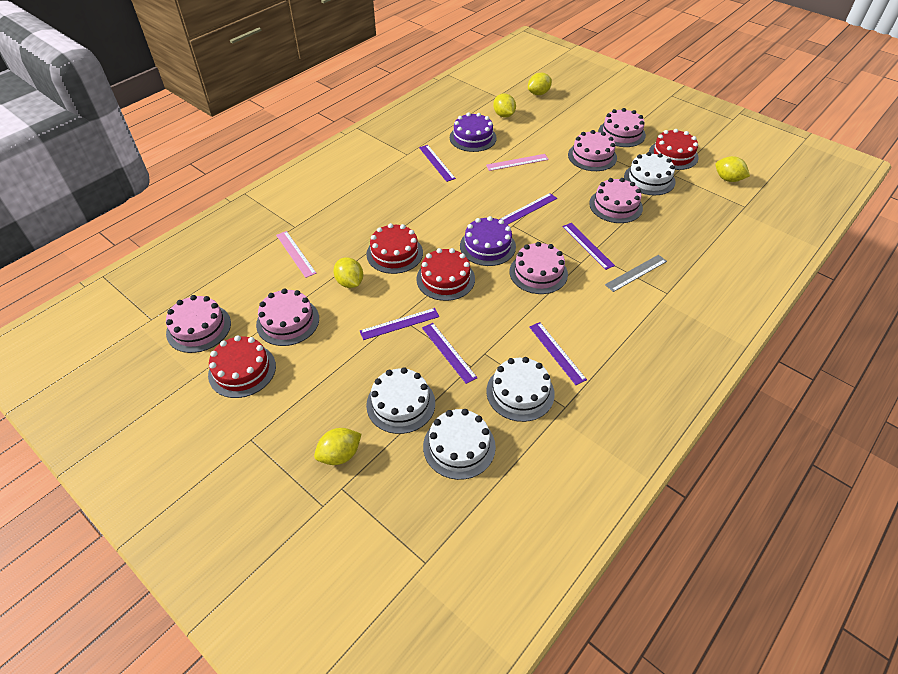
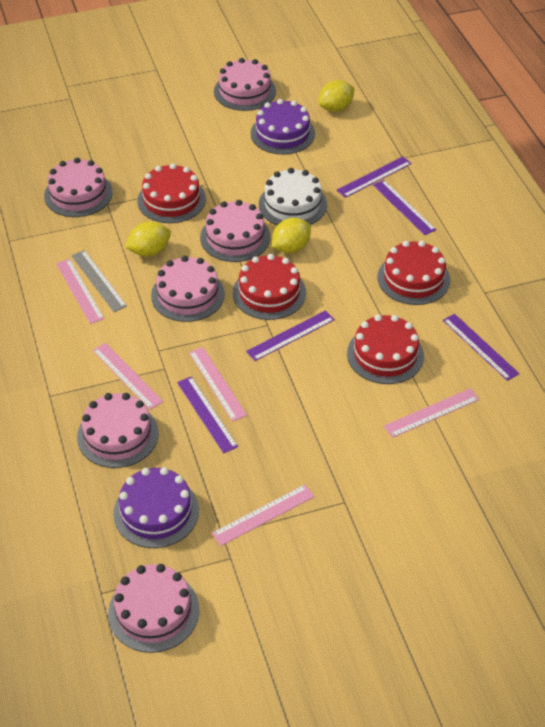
pink ruler: 2 -> 5
purple ruler: 6 -> 5
white cake: 4 -> 1
yellow lemon: 5 -> 3

